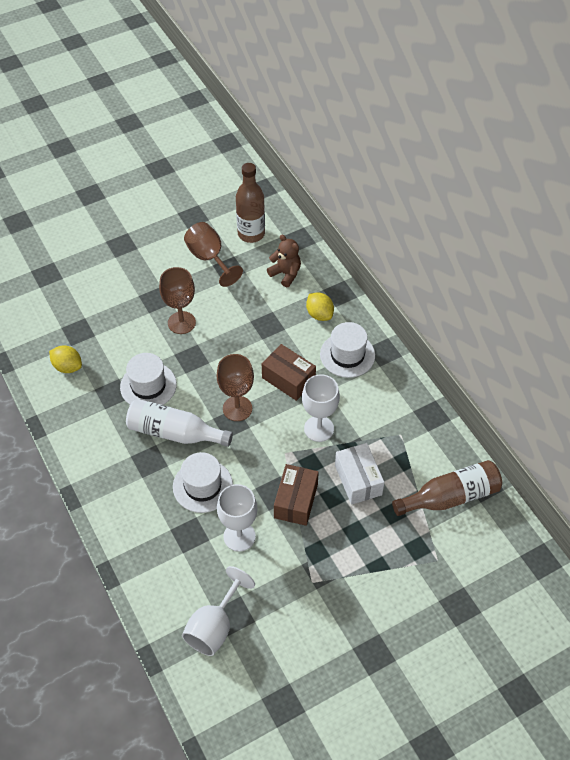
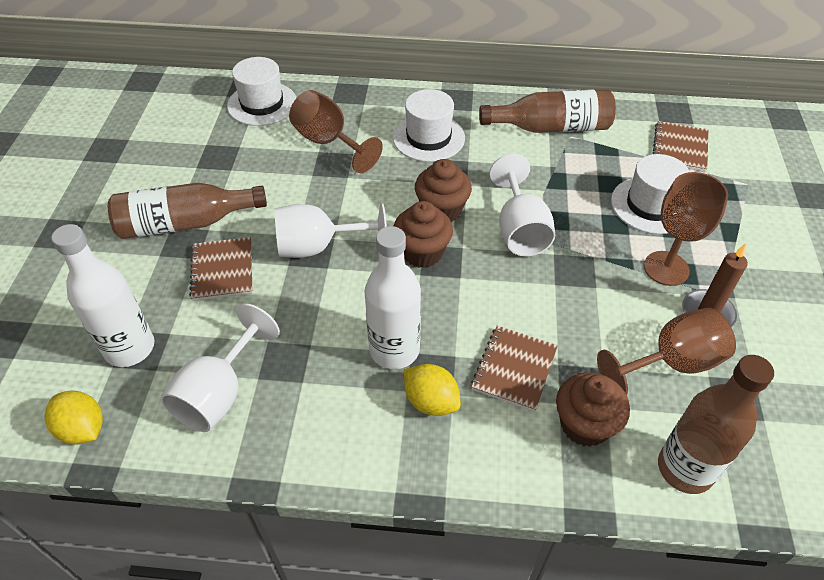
brown bottle: 2 -> 3
brown box: 2 -> 0
brown candle: 0 -> 1
brown cupcake: 0 -> 3
brown notebook: 0 -> 3
brown teddy bear: 1 -> 0
white bottle: 1 -> 2
white box: 1 -> 0

